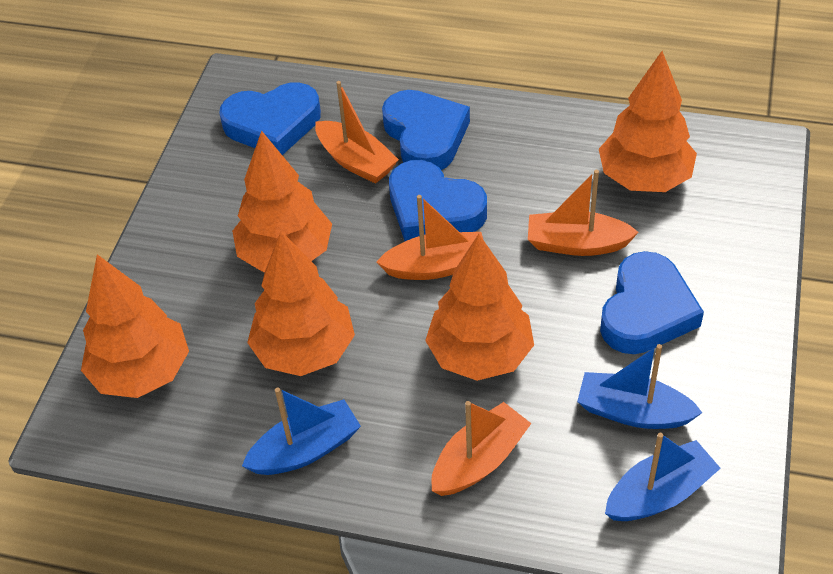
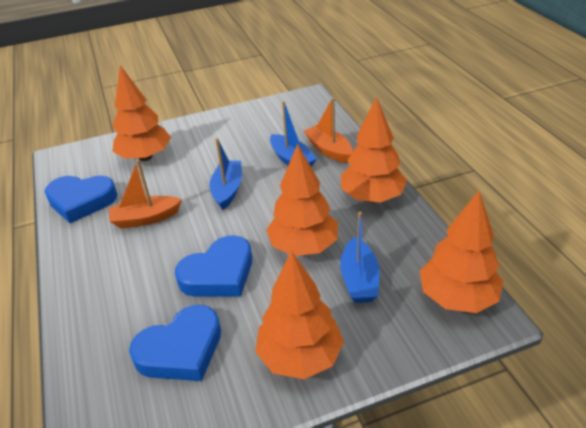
blue heart: 4 -> 3
orange boat: 4 -> 2

